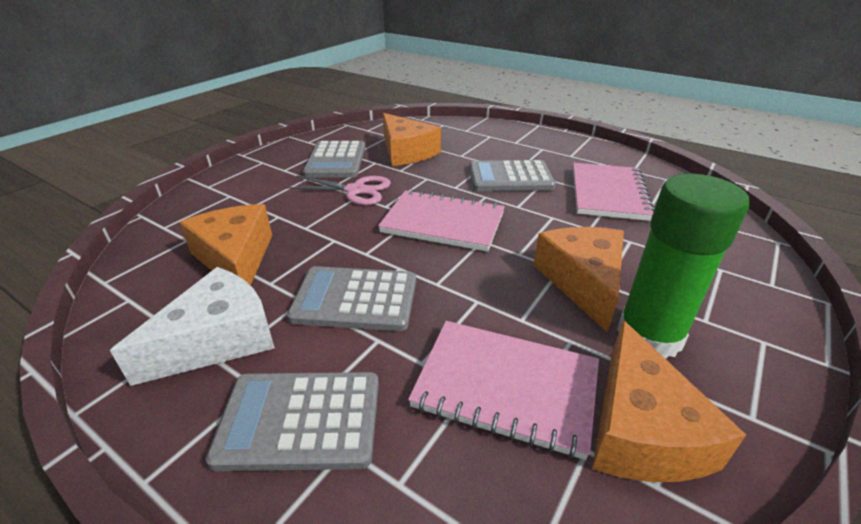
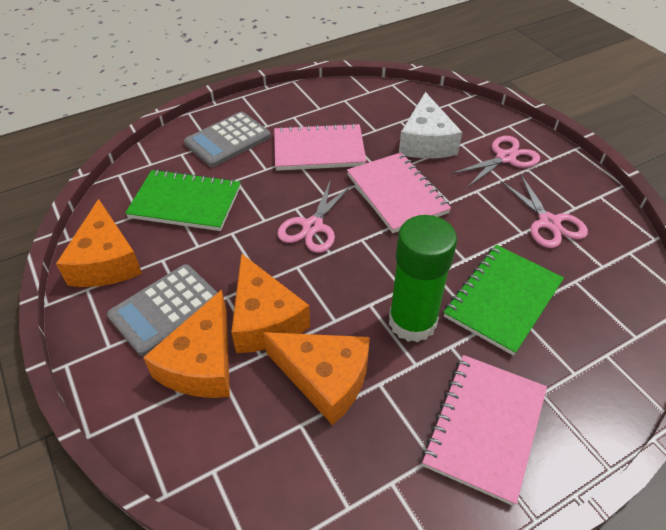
green notebook: 0 -> 2
grey calculator: 4 -> 2
pink scissors: 1 -> 3

